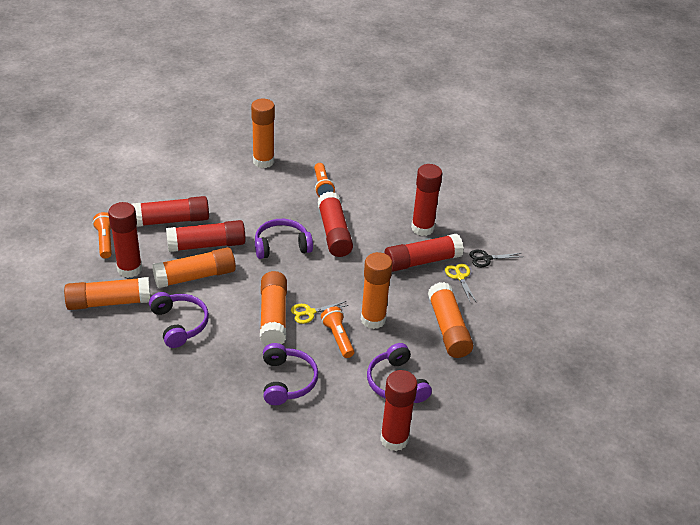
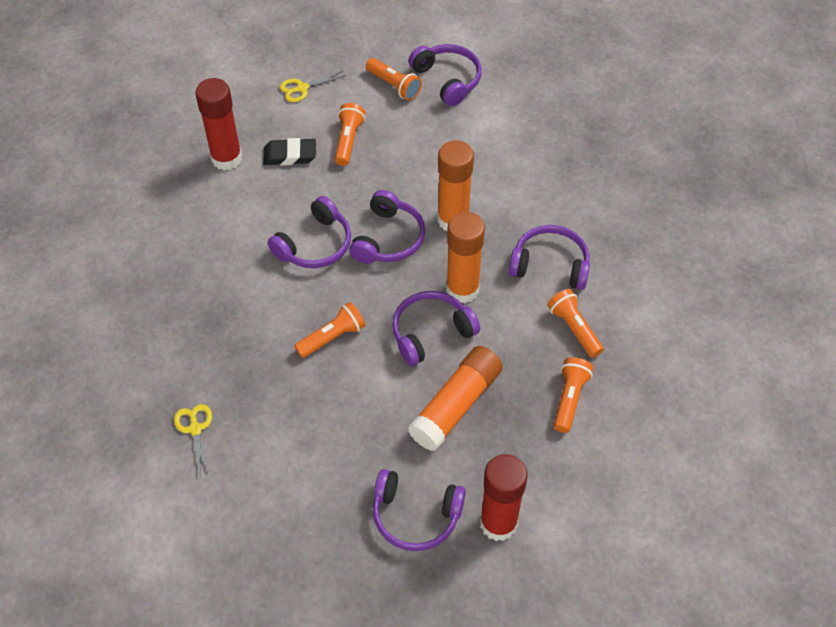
black eraser: 0 -> 1
black scissors: 1 -> 0
orange flashlight: 3 -> 5
orange glue stick: 6 -> 3
purple headphones: 4 -> 6
red glue stick: 7 -> 2

